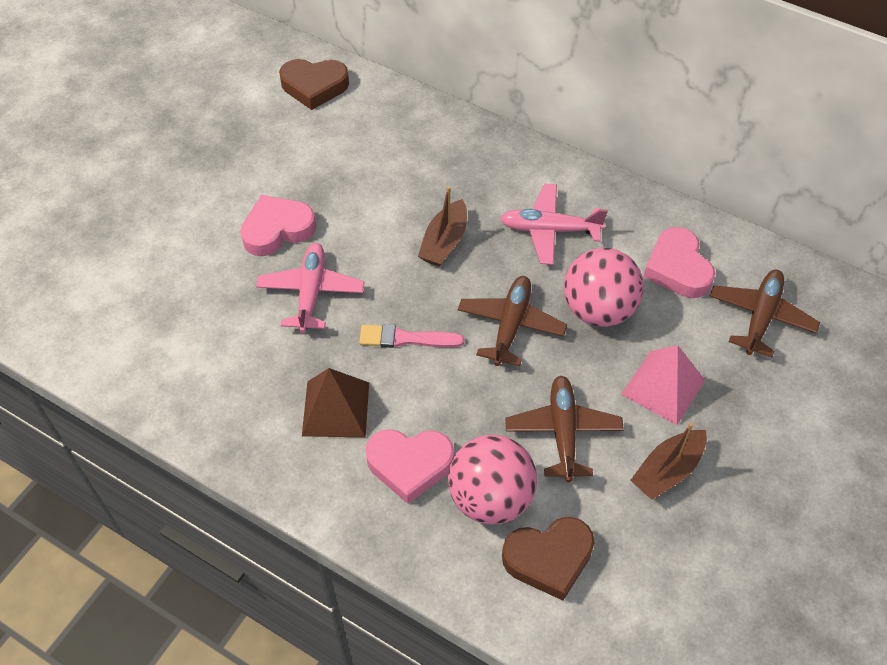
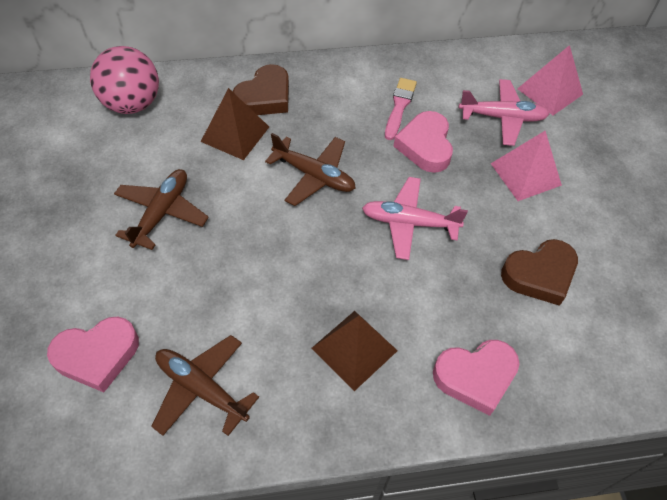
brown boat: 2 -> 0
brown pyramid: 1 -> 2
pink ball: 2 -> 1
pink pyramid: 1 -> 2

